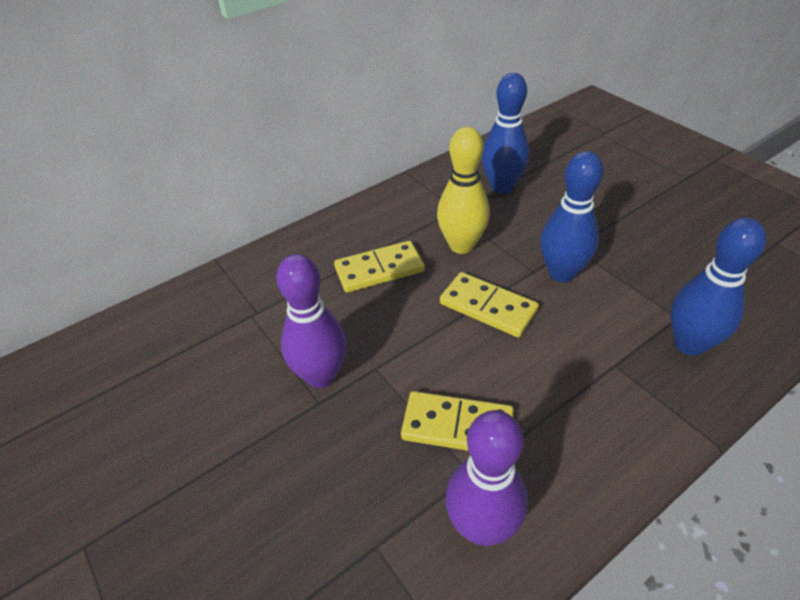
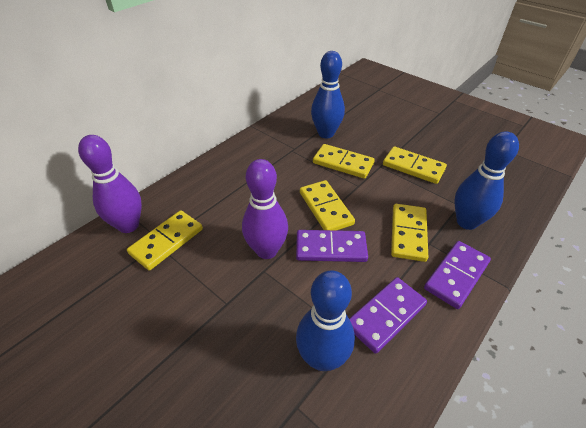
purple domino: 0 -> 3
yellow bowling pin: 1 -> 0
yellow domino: 3 -> 5

